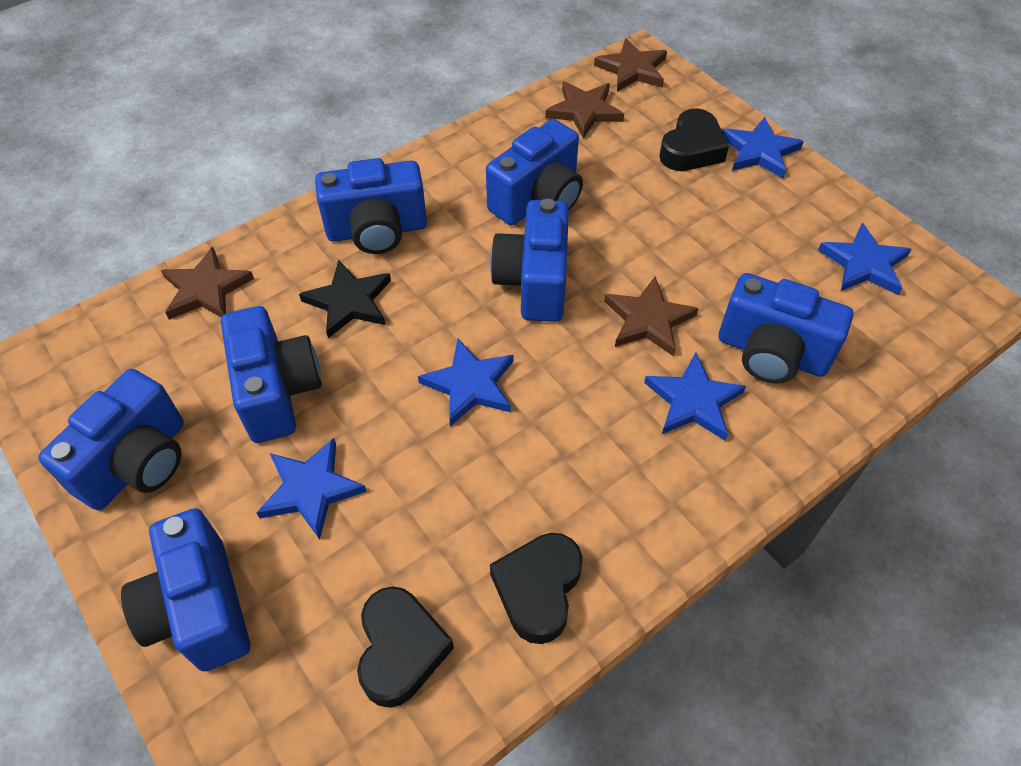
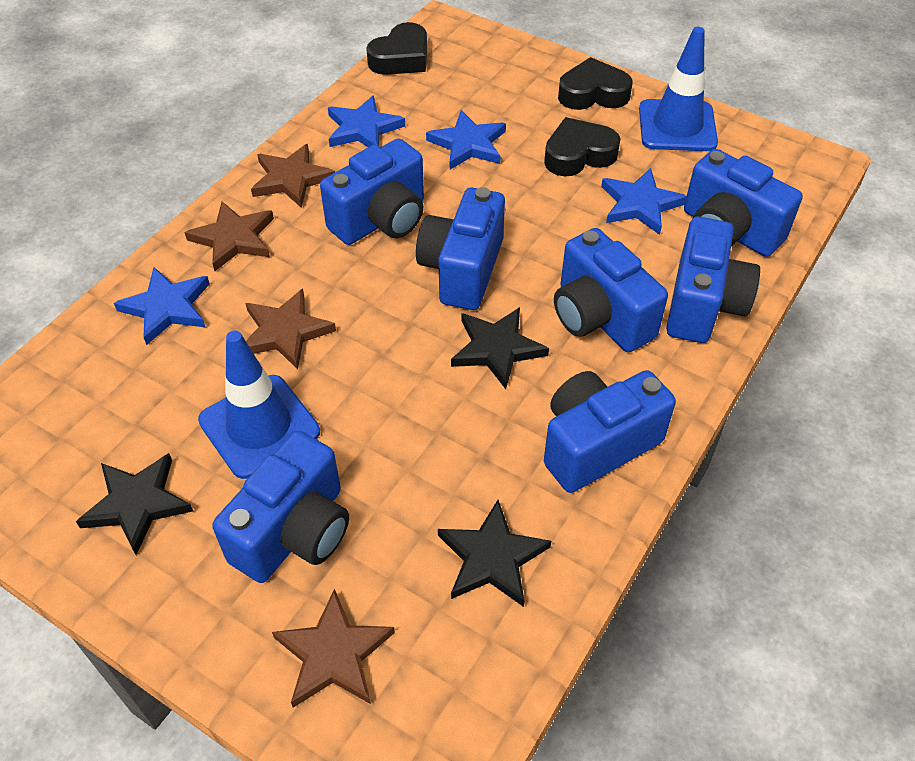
black star: 1 -> 3
blue star: 5 -> 4
blue traffic cone: 0 -> 2

